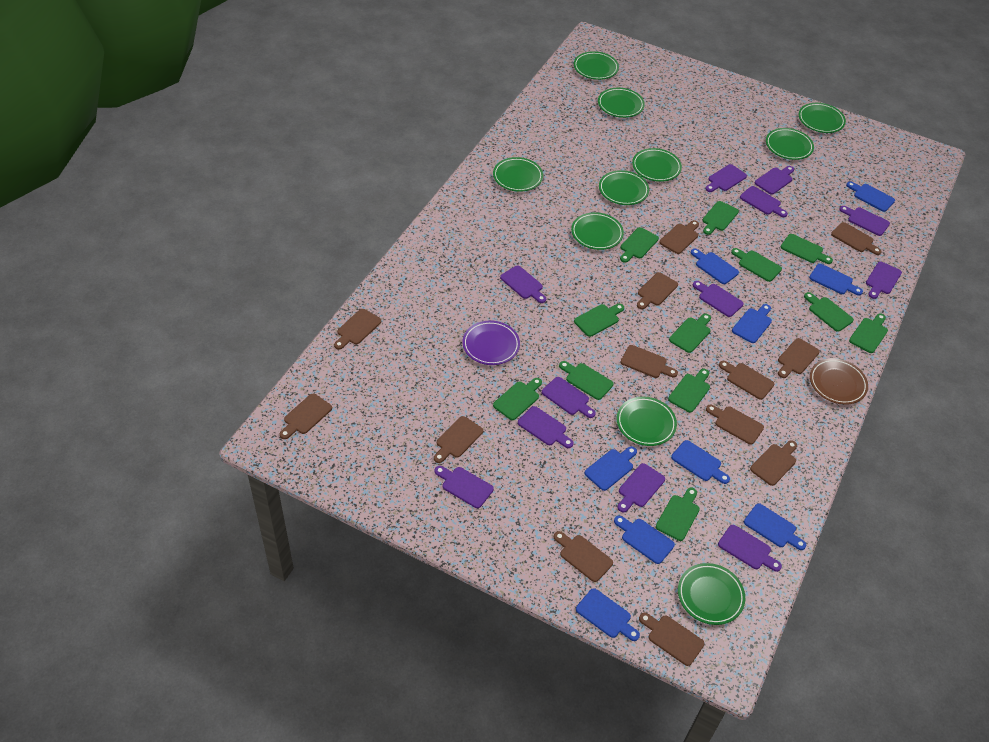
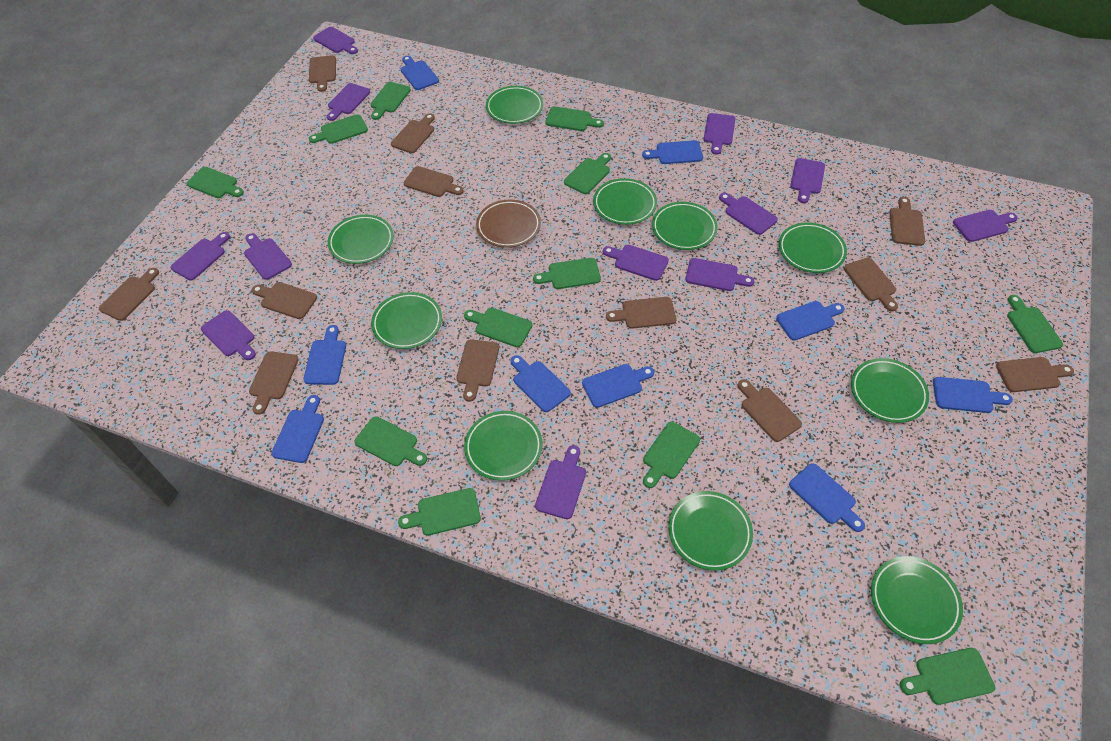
brown cutting board: 13 -> 12
purple plate: 1 -> 0

